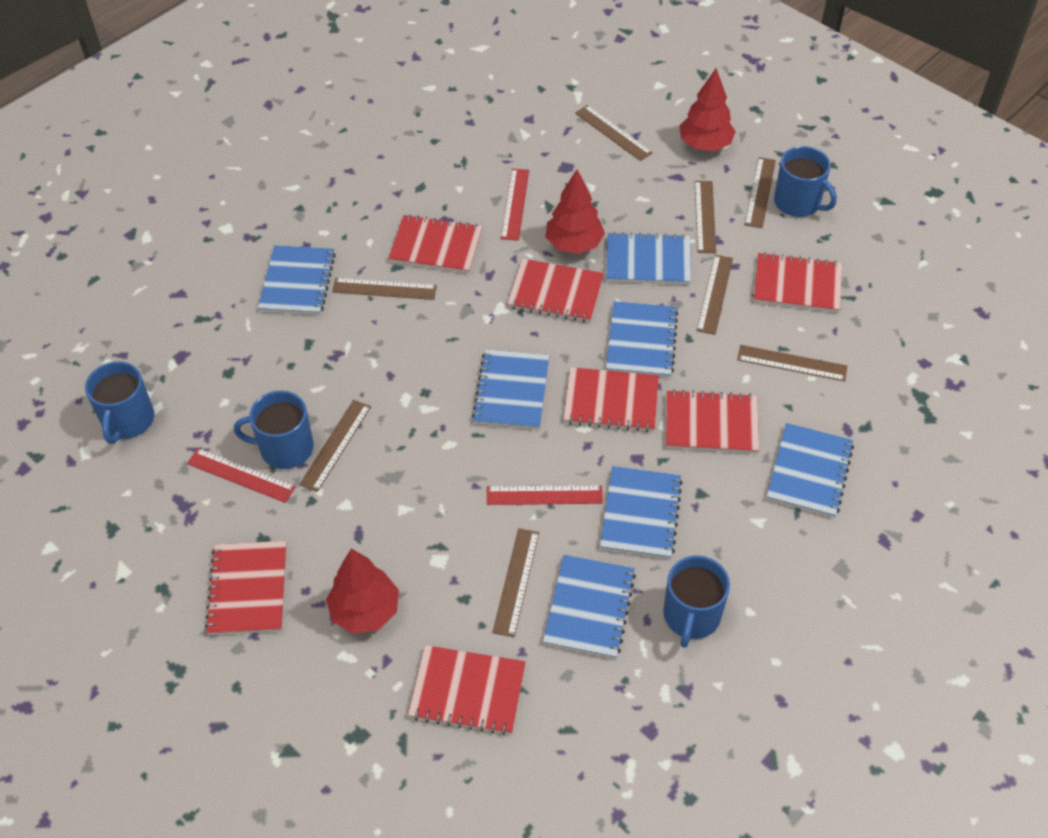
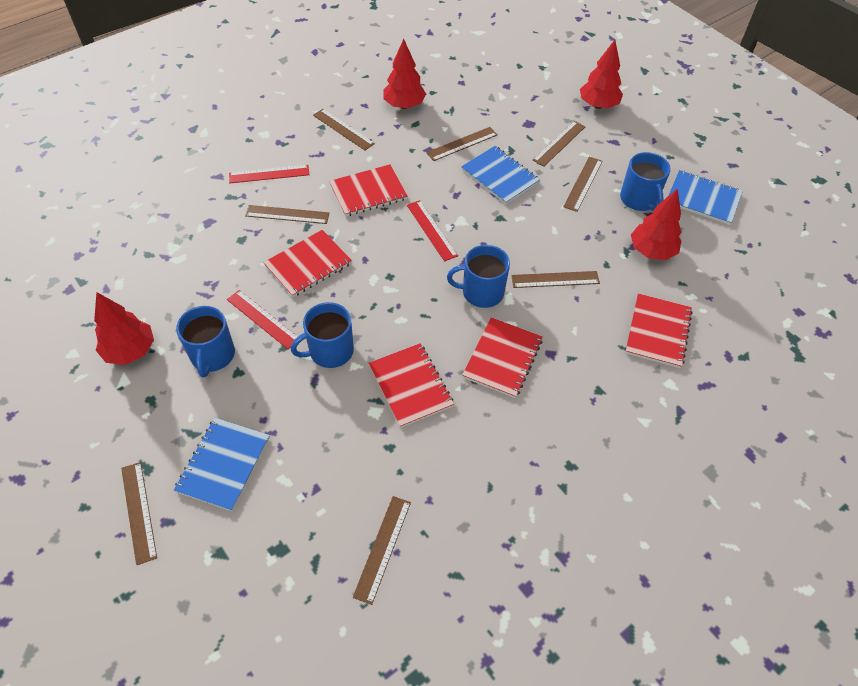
blue notebook: 7 -> 3
red notebook: 7 -> 5
red tree: 3 -> 4

